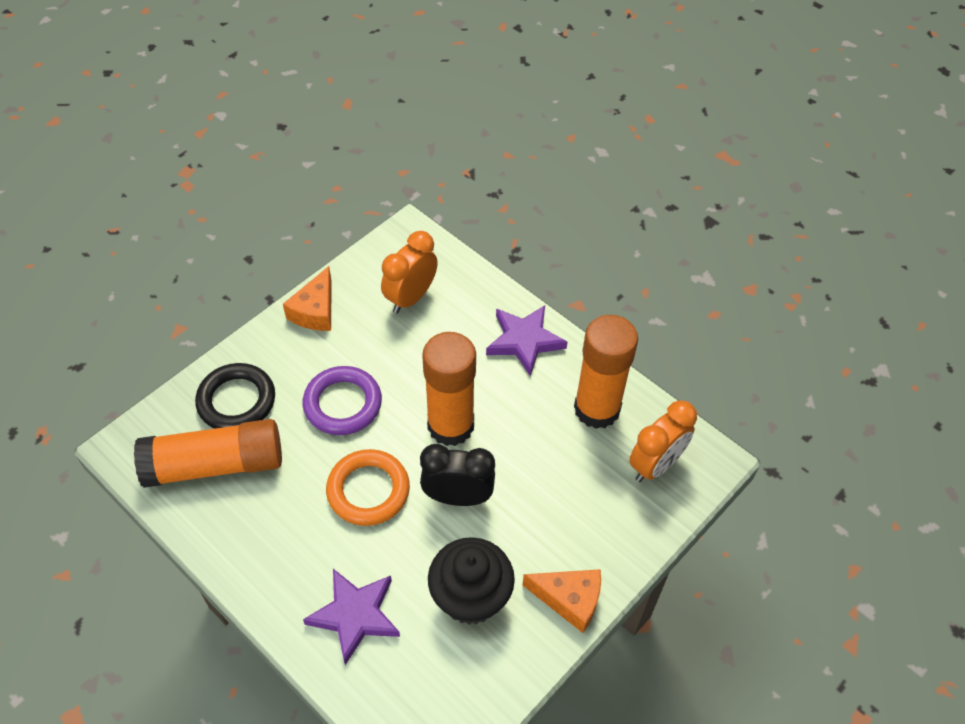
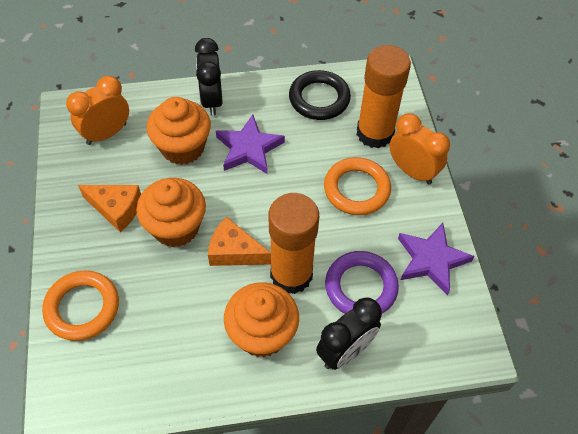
black clock: 1 -> 2
black cupcake: 1 -> 0
orange cupcake: 0 -> 3
orange glue stick: 3 -> 2
orange ring: 1 -> 2

